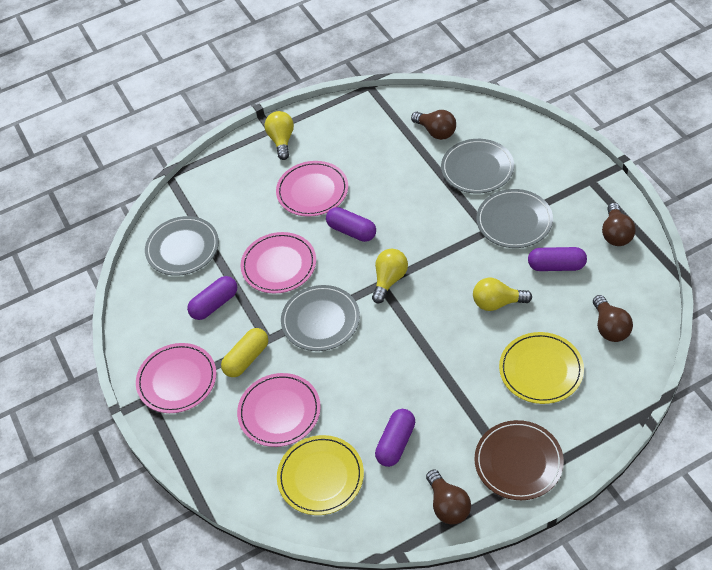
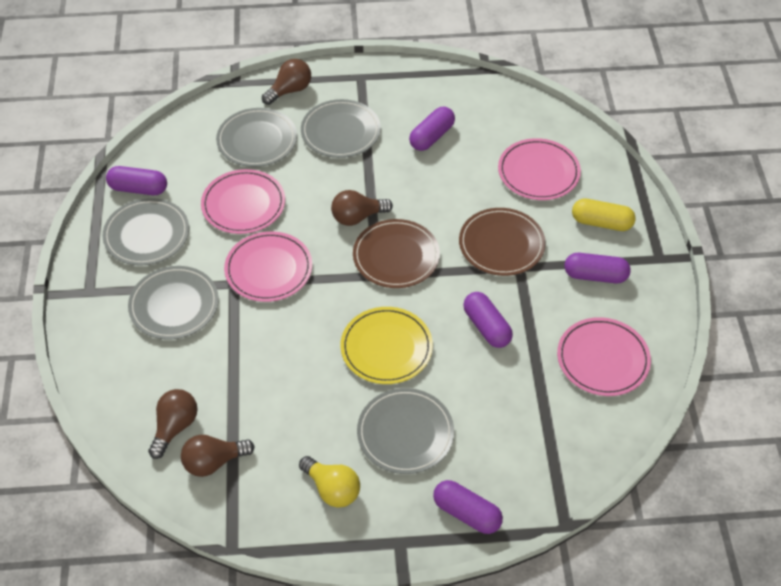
brown plate: 1 -> 2
grey plate: 4 -> 5
purple capsule: 4 -> 5
yellow light bulb: 3 -> 1
yellow plate: 2 -> 1

